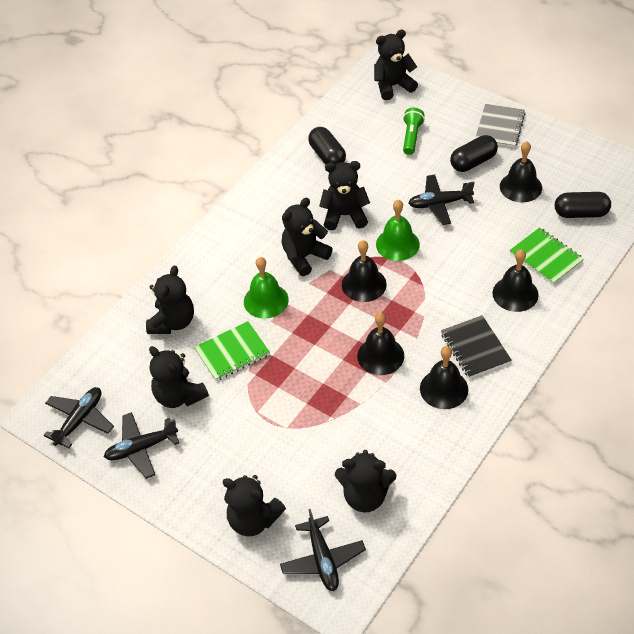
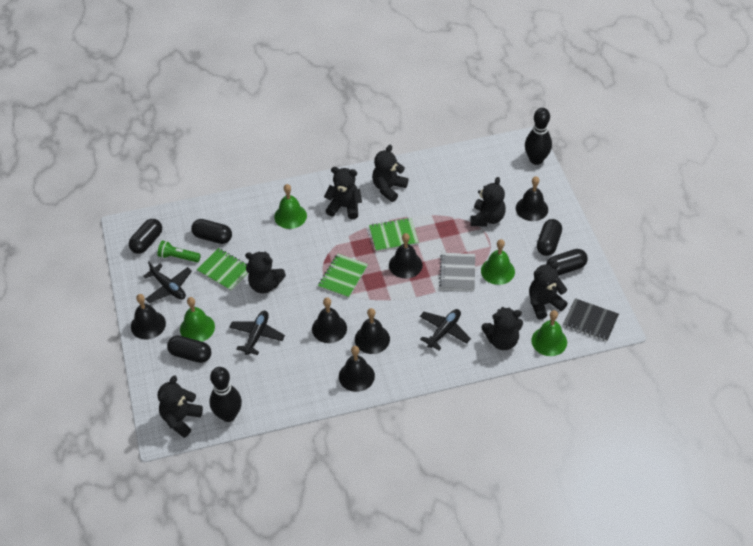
black bell: 5 -> 6
black bowling pin: 0 -> 2
black capsule: 3 -> 5
black plane: 4 -> 3
green bell: 2 -> 4
green notebook: 2 -> 3

